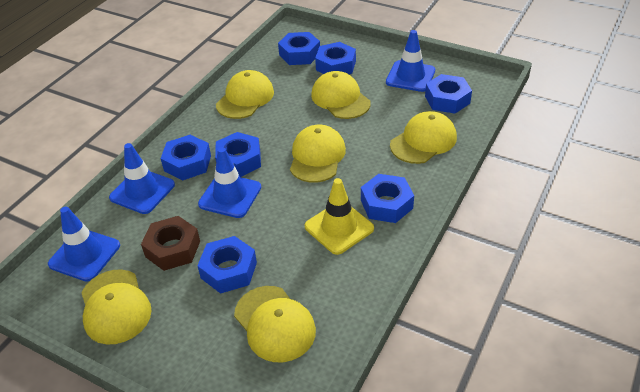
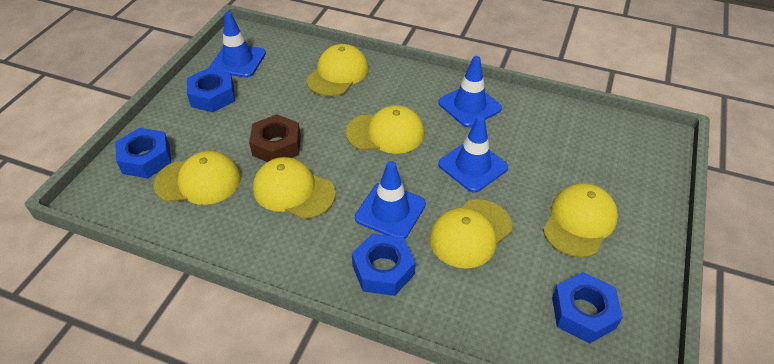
blue nut: 7 -> 4
yellow traffic cone: 1 -> 0

